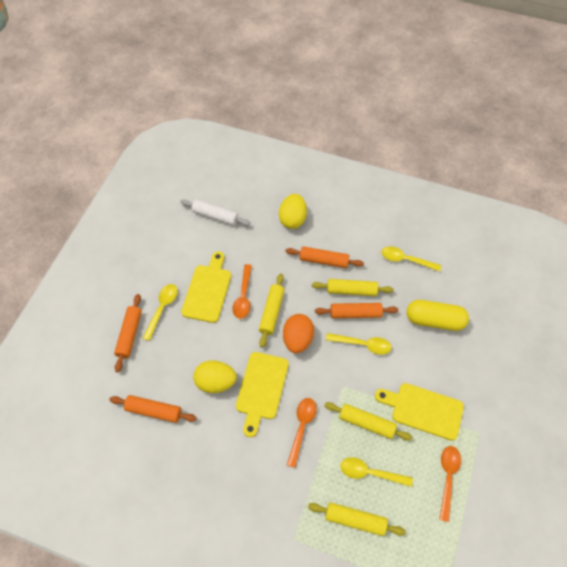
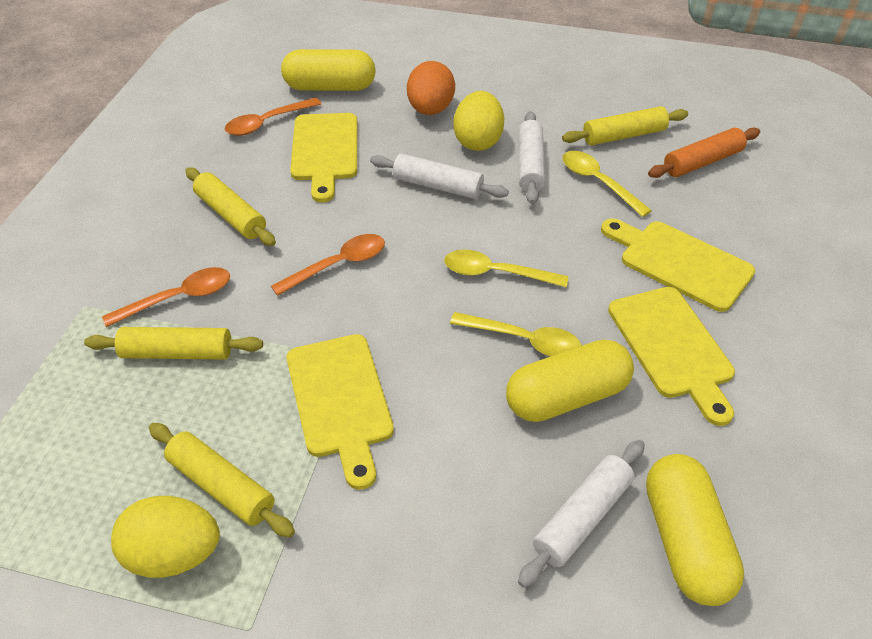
orange rolling pin: 4 -> 1
white rolling pin: 1 -> 3
yellow capsule: 1 -> 3
yellow cutting board: 3 -> 4
yellow spoon: 4 -> 3

